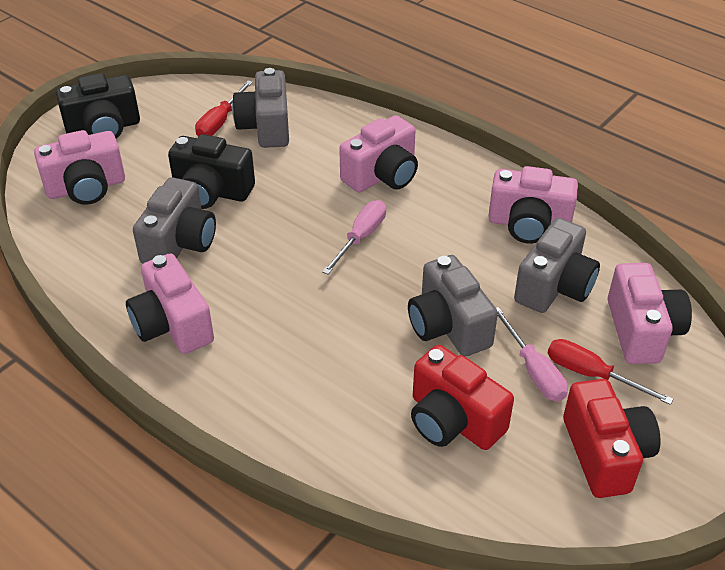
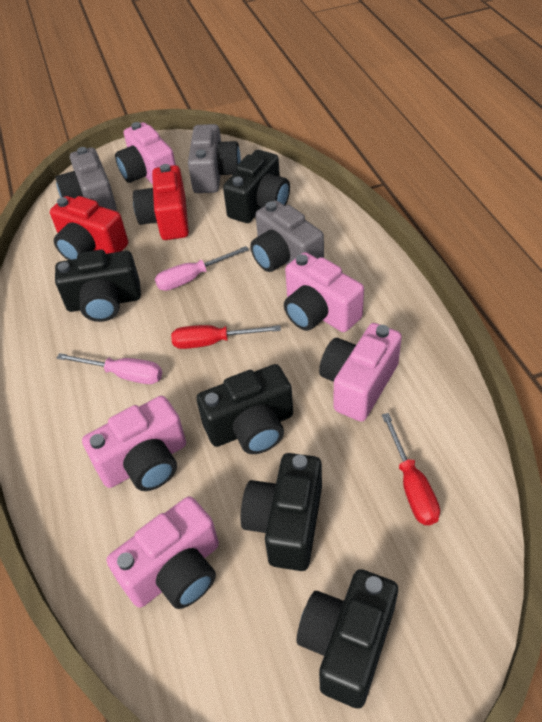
black camera: 2 -> 5
grey camera: 4 -> 3

